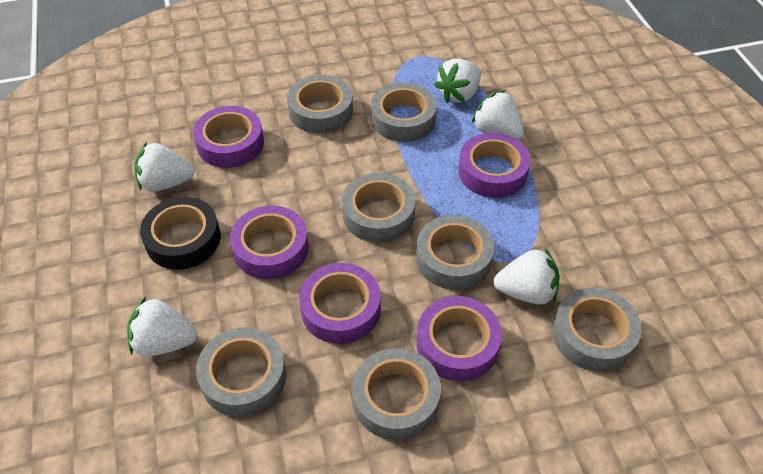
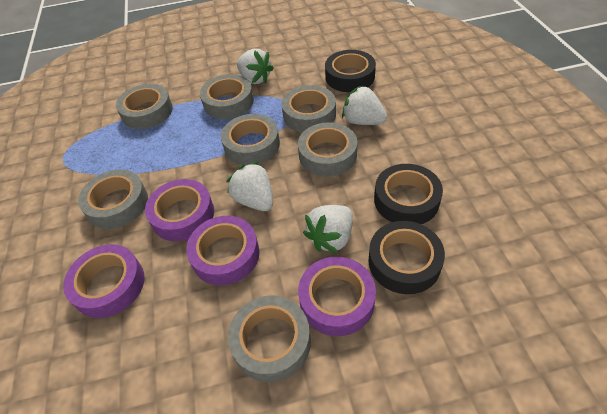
black tape: 1 -> 3
purple tape: 5 -> 4
white strawberry: 5 -> 4

